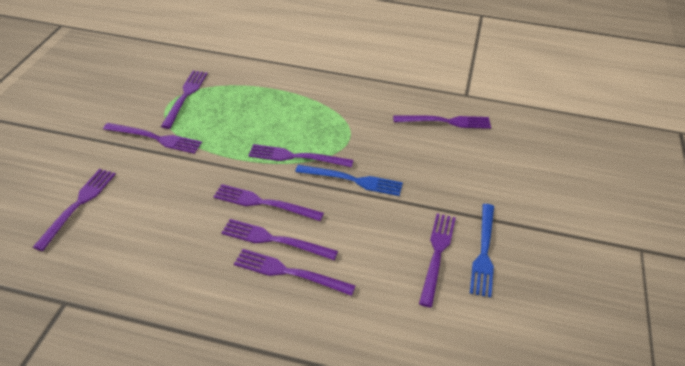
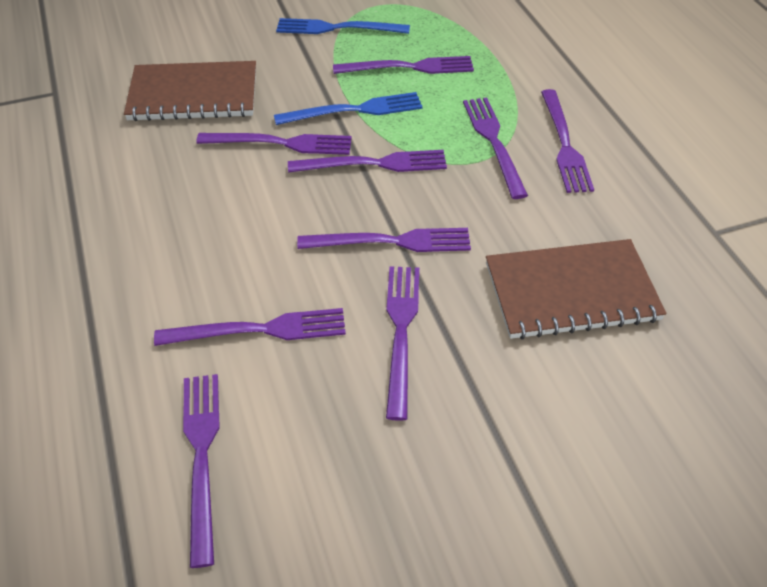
brown notebook: 0 -> 2

